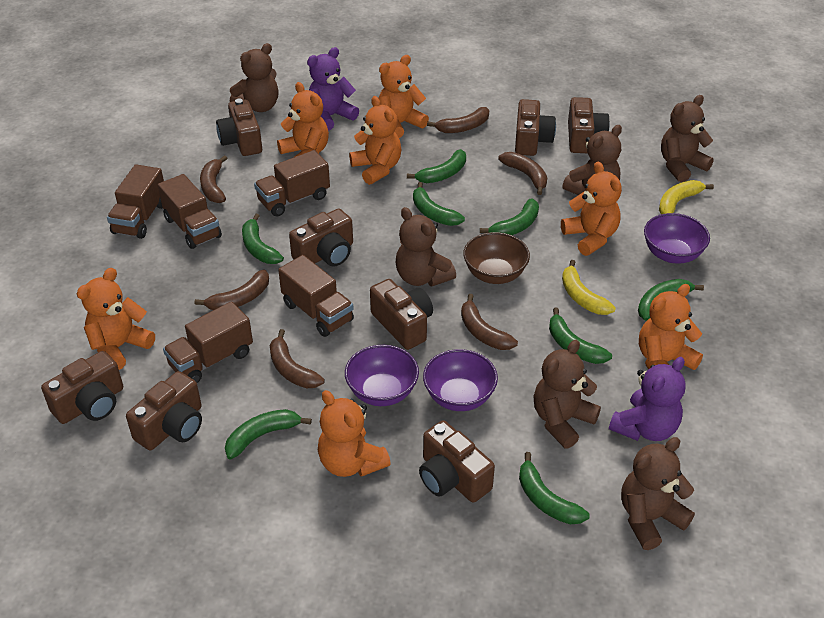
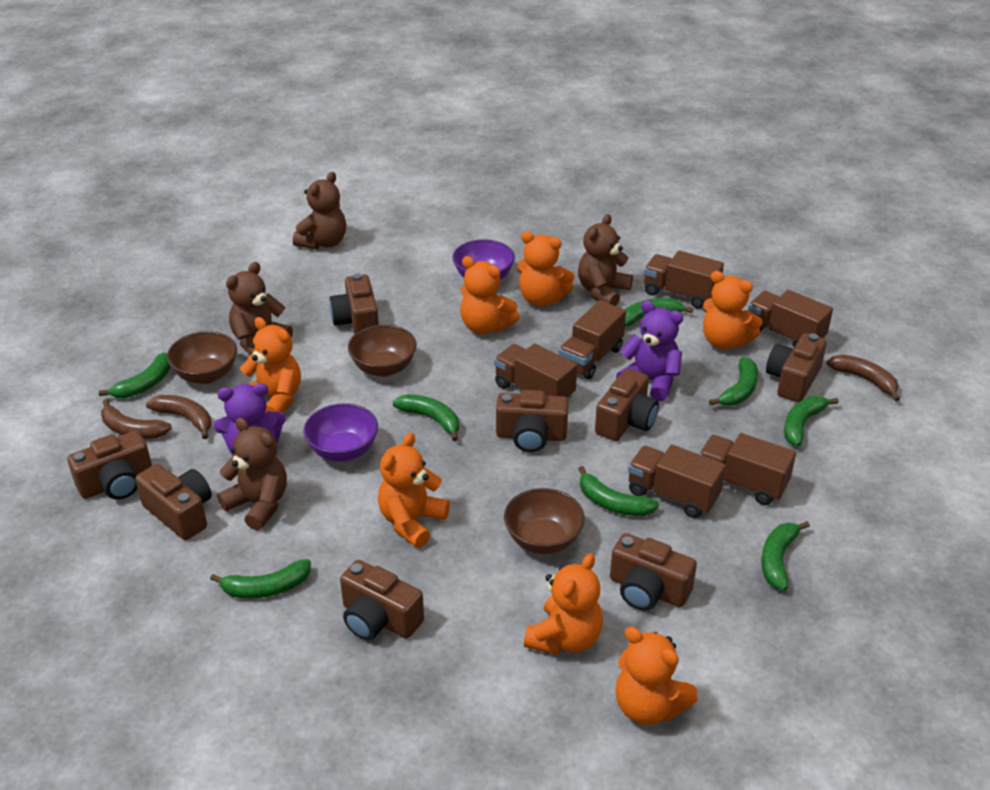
brown banana: 6 -> 3
brown bowl: 1 -> 3
brown teddy bear: 6 -> 4
brown truck: 5 -> 6
purple bowl: 3 -> 2
yellow banana: 2 -> 0

